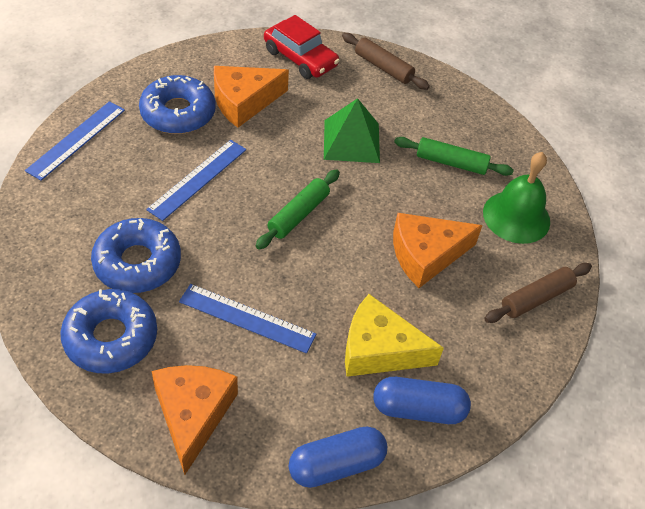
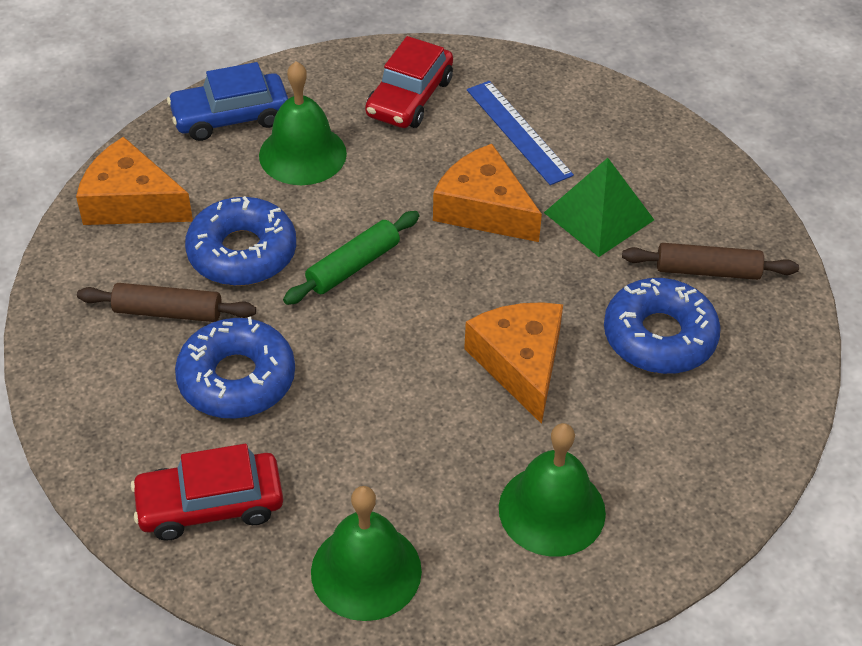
blue capsule: 2 -> 0
blue car: 0 -> 1
blue ruler: 3 -> 1
green bell: 1 -> 3
green rolling pin: 2 -> 1
red car: 1 -> 2
yellow cheese: 1 -> 0

